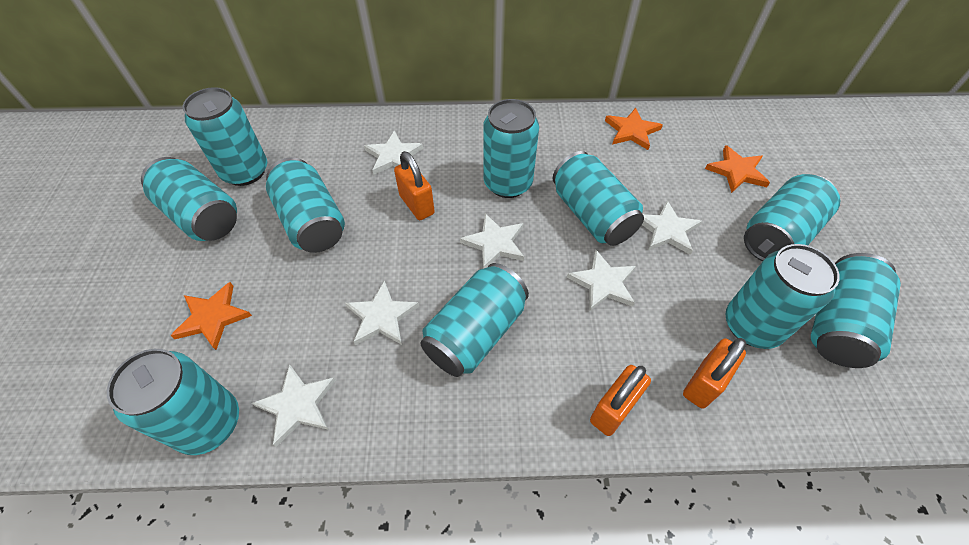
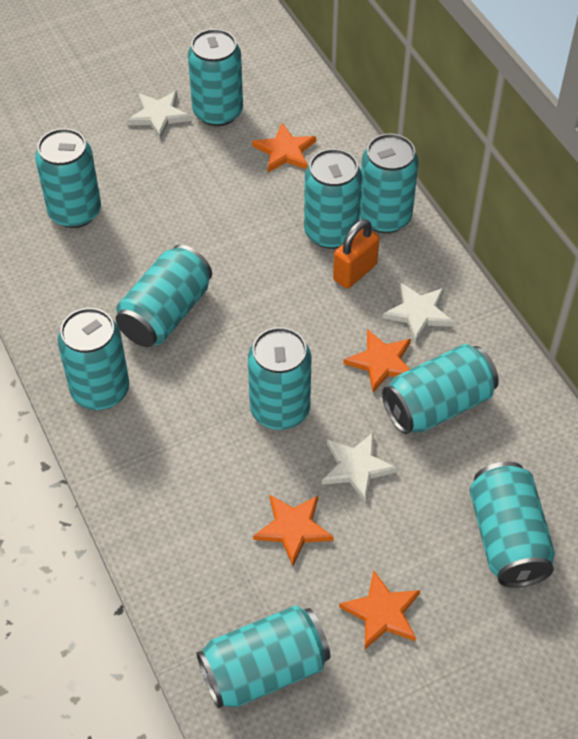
orange padlock: 3 -> 1
orange star: 3 -> 4
white star: 6 -> 3

